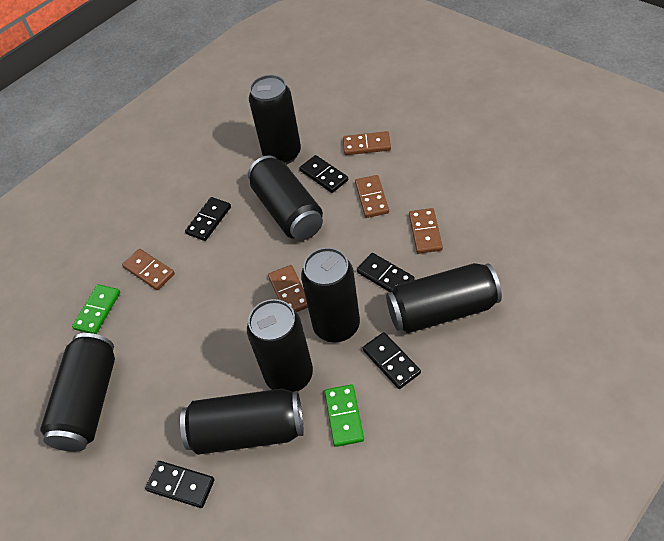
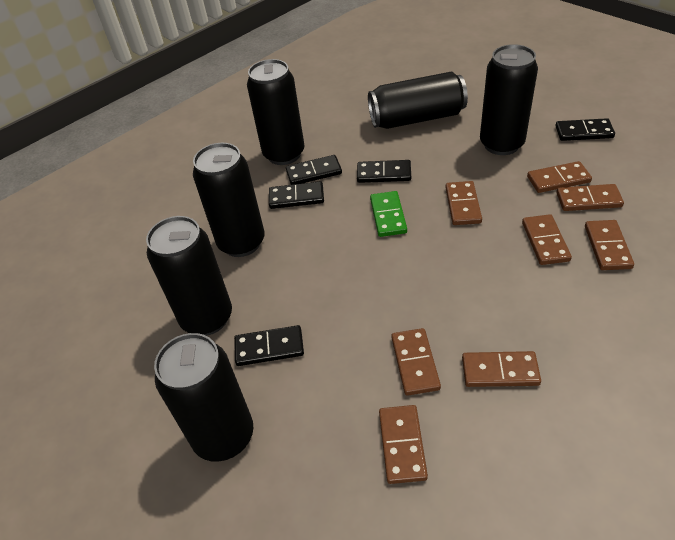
black can: 7 -> 6
brown domino: 5 -> 8
green domino: 2 -> 1

